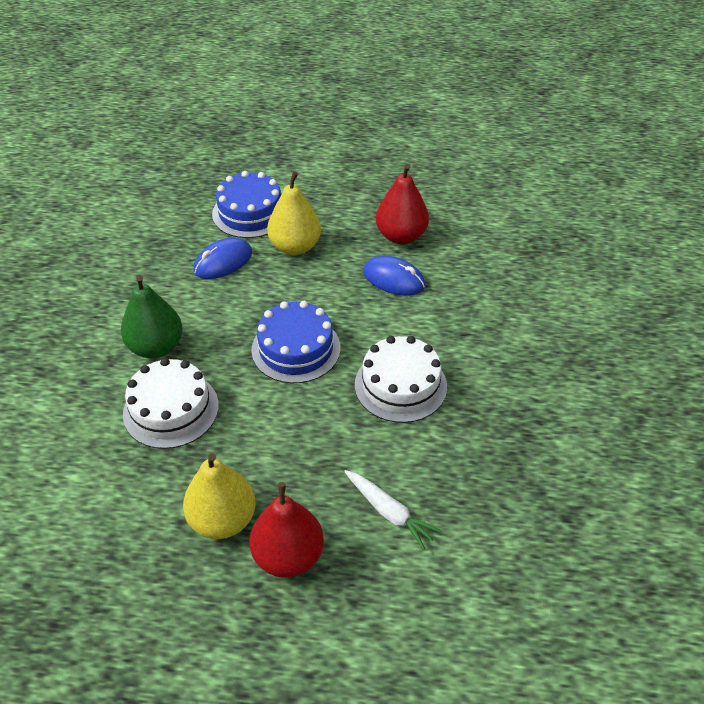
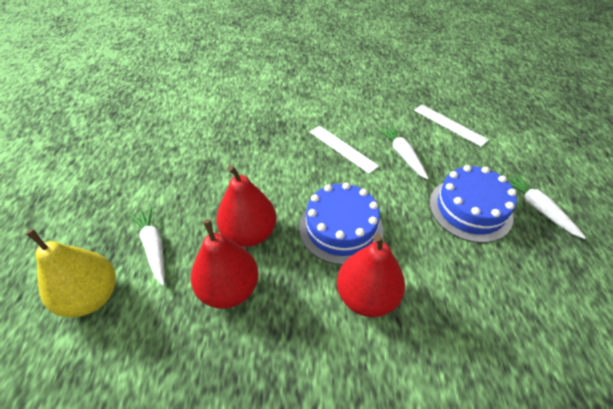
blue mouse: 2 -> 0
green pear: 1 -> 0
red pear: 2 -> 3
white cake: 2 -> 0
white carrot: 1 -> 3
white ruler: 0 -> 2
yellow pear: 2 -> 1

